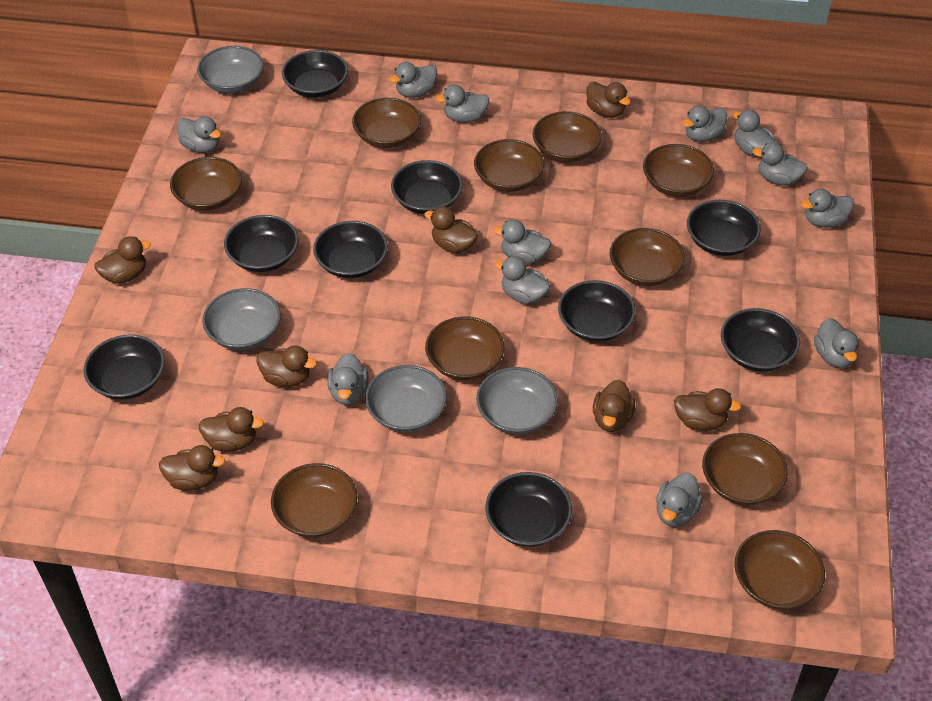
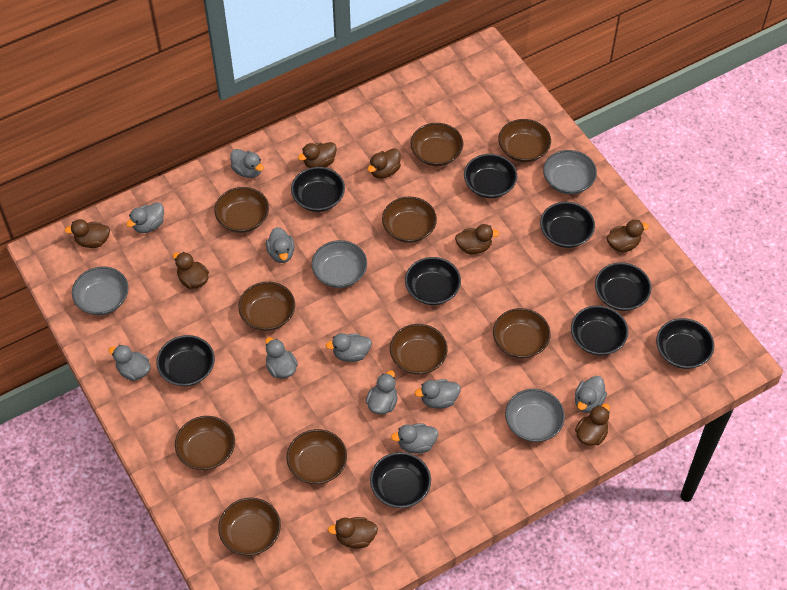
grey duck: 12 -> 10

